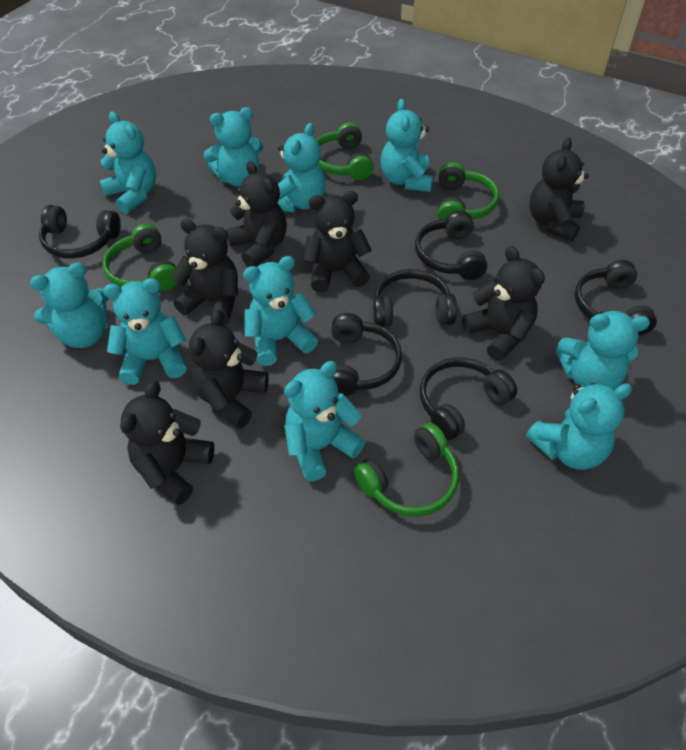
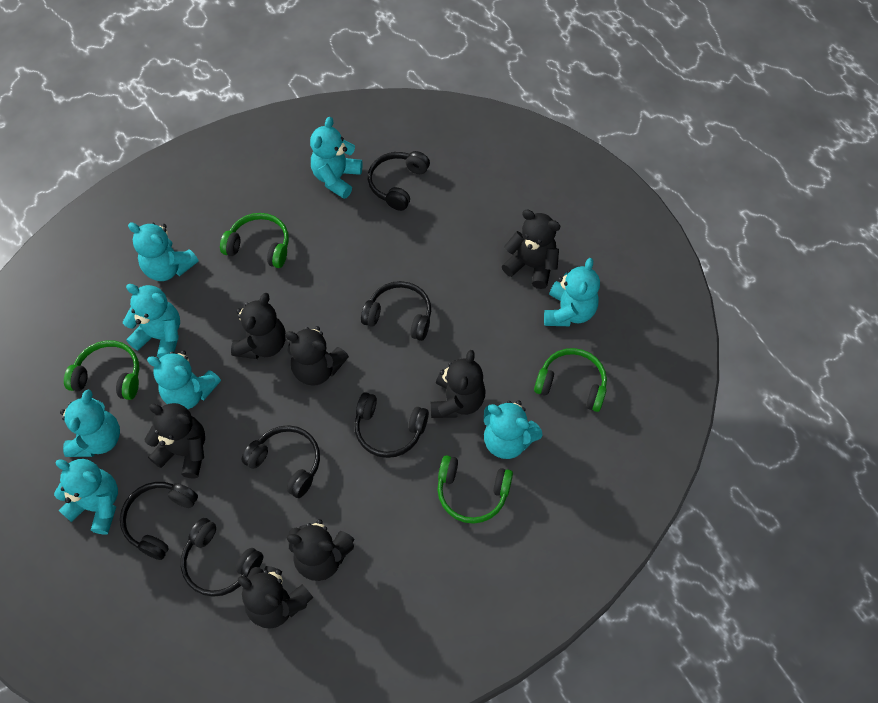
turquoise teddy bear: 10 -> 8

